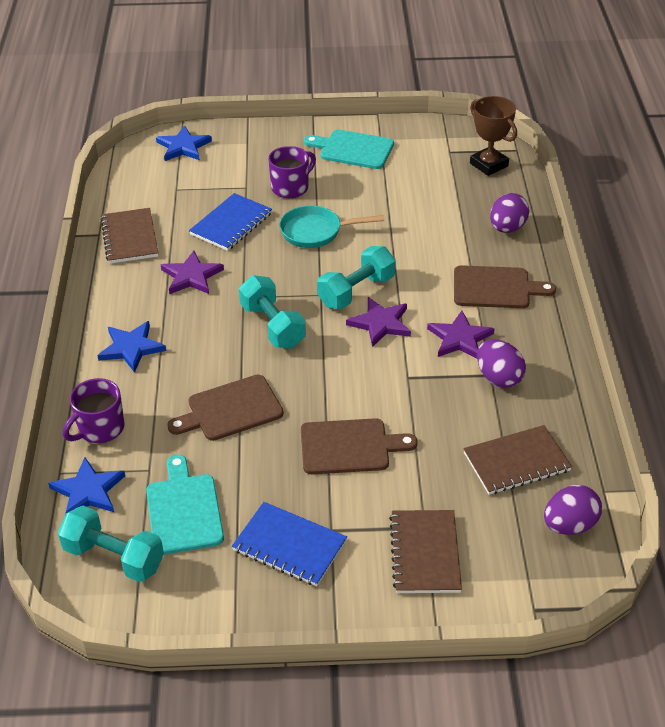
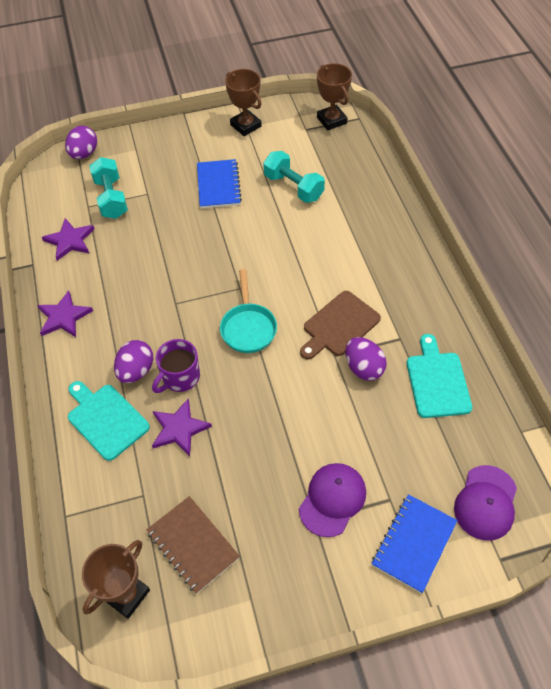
blue star: 3 -> 0
brown cutting board: 3 -> 1
brown notebook: 3 -> 1
brown trophy: 1 -> 3
purple cap: 0 -> 2
purple mug: 2 -> 1
turquoise dumbbell: 3 -> 2

